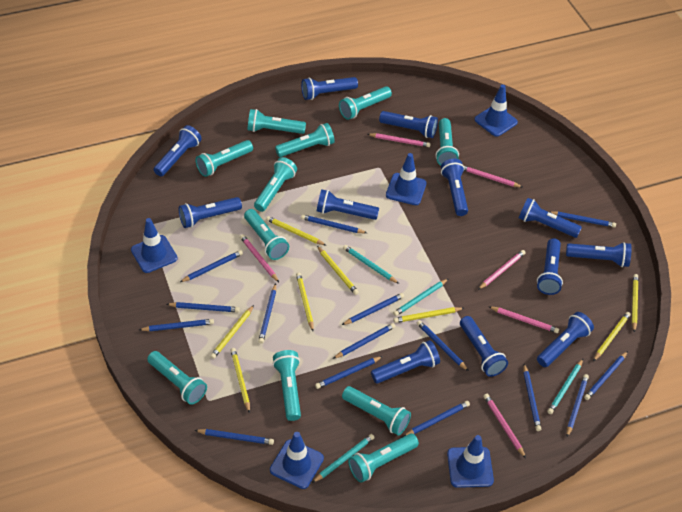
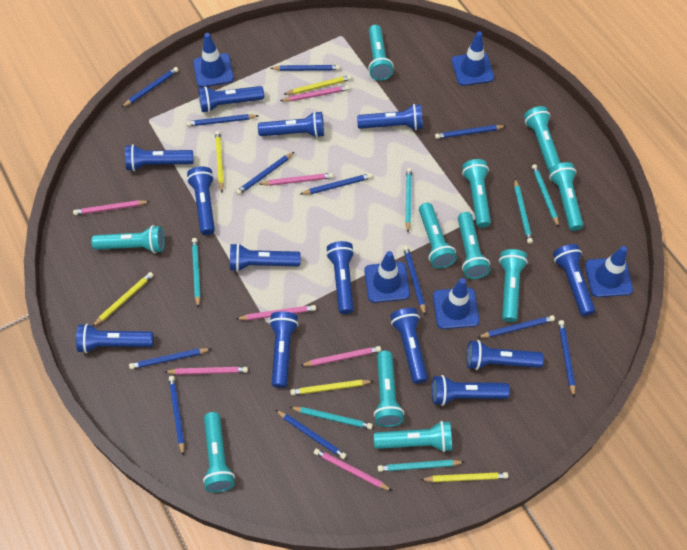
blue flashlight: 12 -> 13
blue pencil: 15 -> 12
pink pencil: 6 -> 7
turquoise pencil: 4 -> 6
yellow pencil: 8 -> 5

